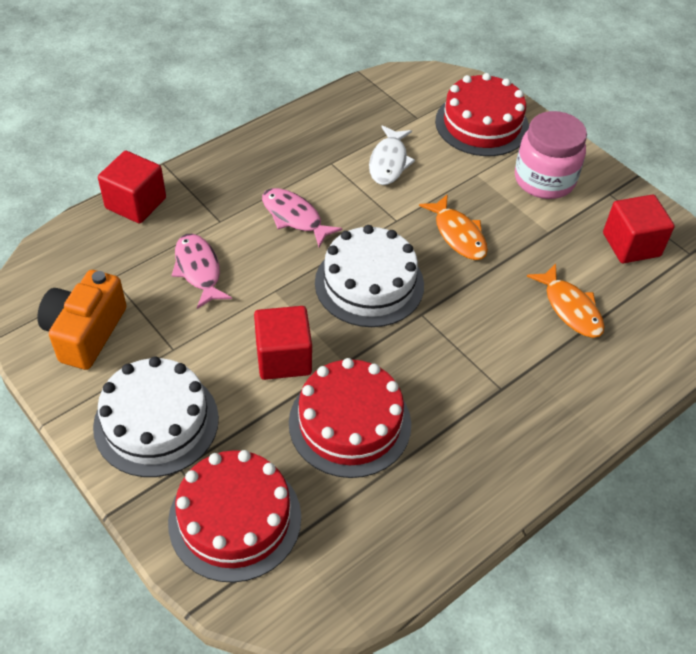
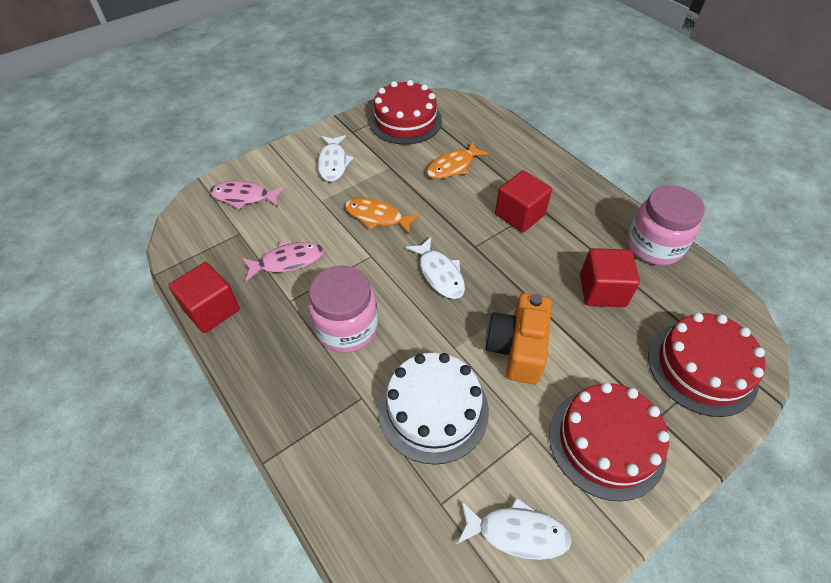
pink jar: 1 -> 2
white cake: 2 -> 1
white fish: 1 -> 3

